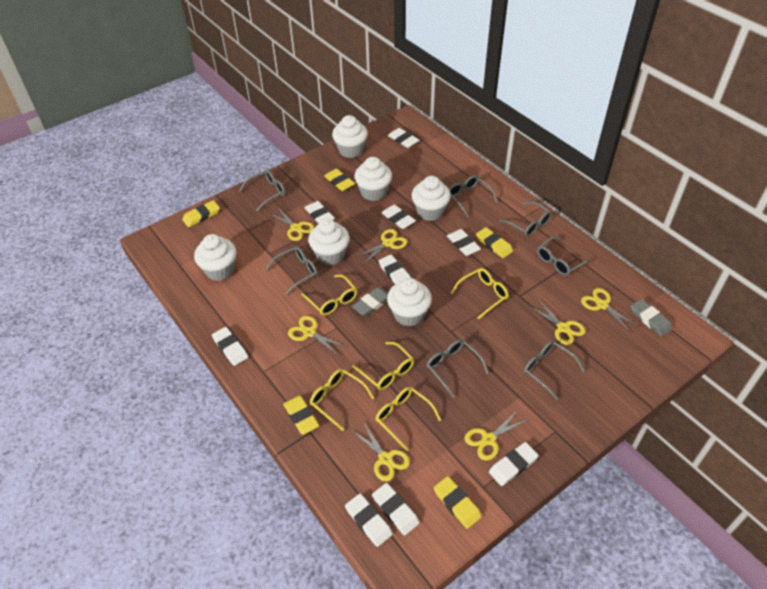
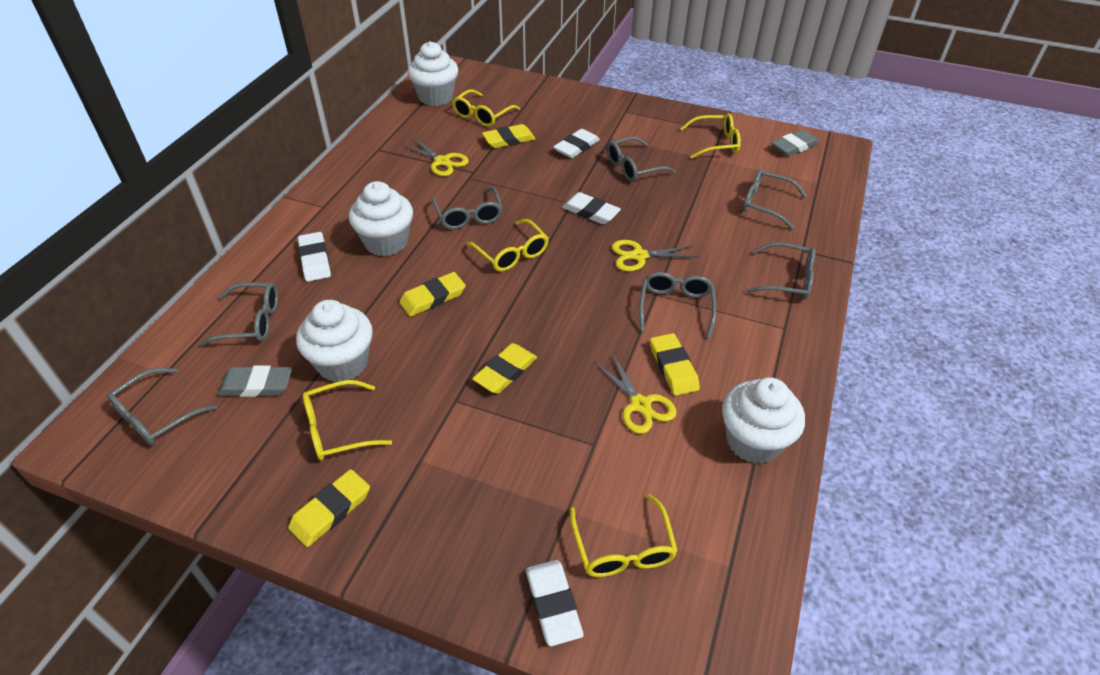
white cupcake: 6 -> 4
white eraser: 9 -> 4
yellow scissors: 7 -> 3

